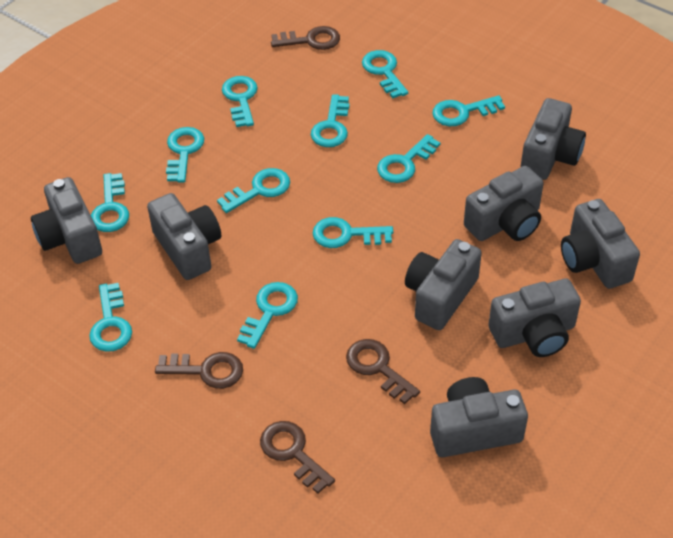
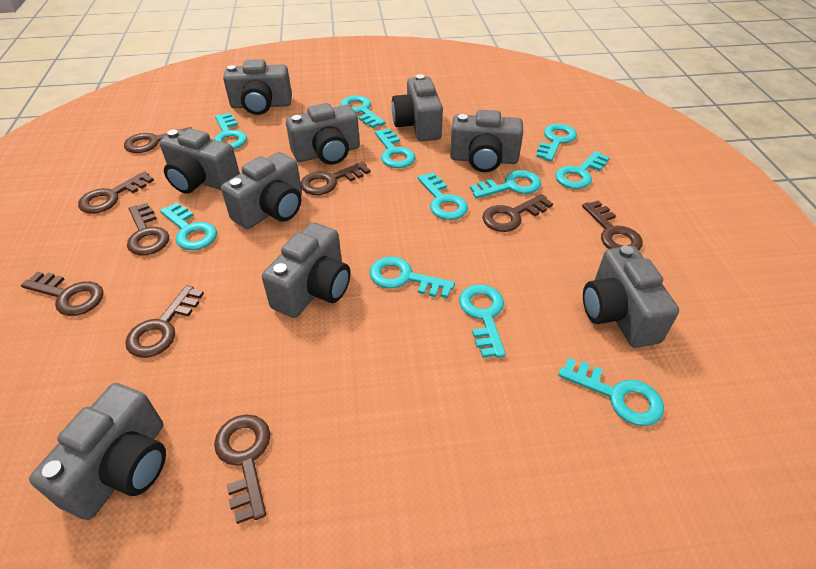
brown key: 4 -> 9
grey camera: 8 -> 9

